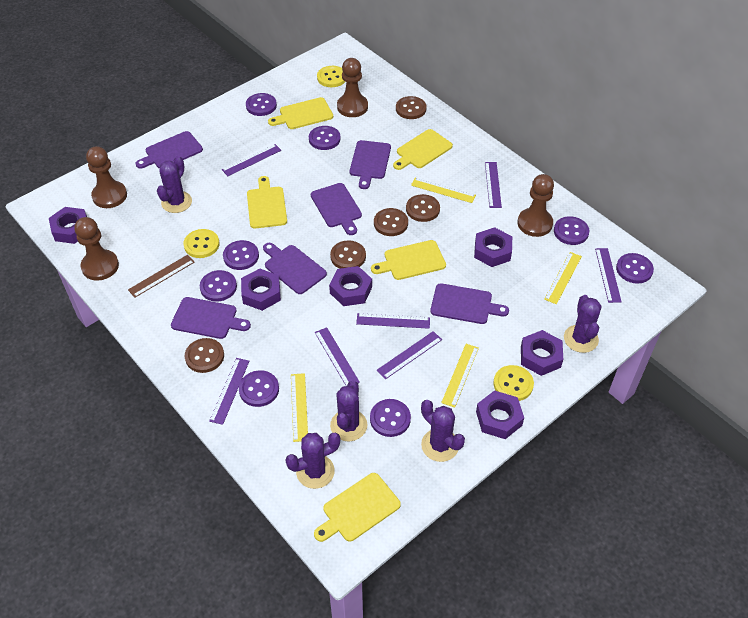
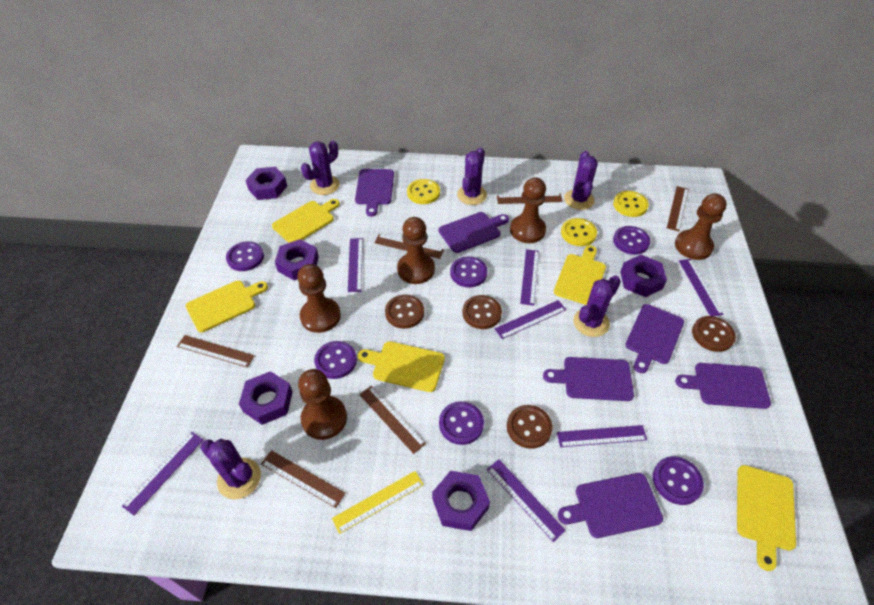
brown button: 5 -> 4
brown pawn: 4 -> 5
brown ruler: 1 -> 6
purple button: 8 -> 6
purple nut: 6 -> 5
yellow ruler: 4 -> 1

